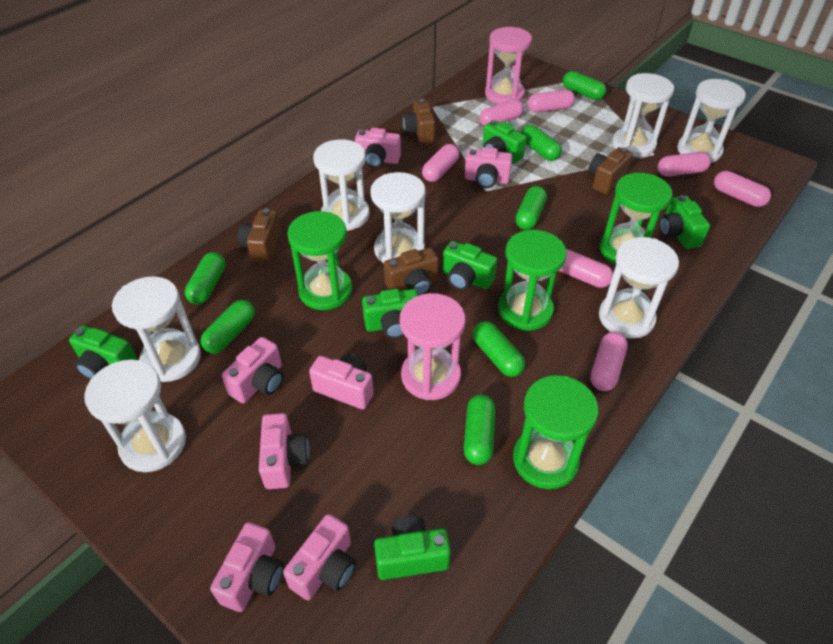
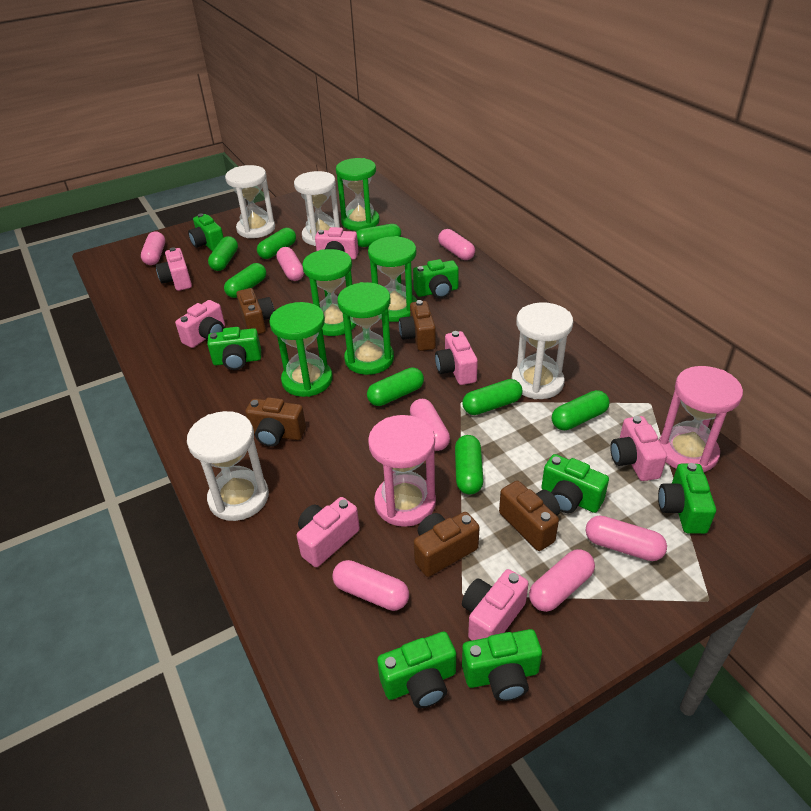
brown camera: 4 -> 5
green camera: 6 -> 7
green capsule: 7 -> 8
green hourglass: 4 -> 5
white hourglass: 7 -> 4

